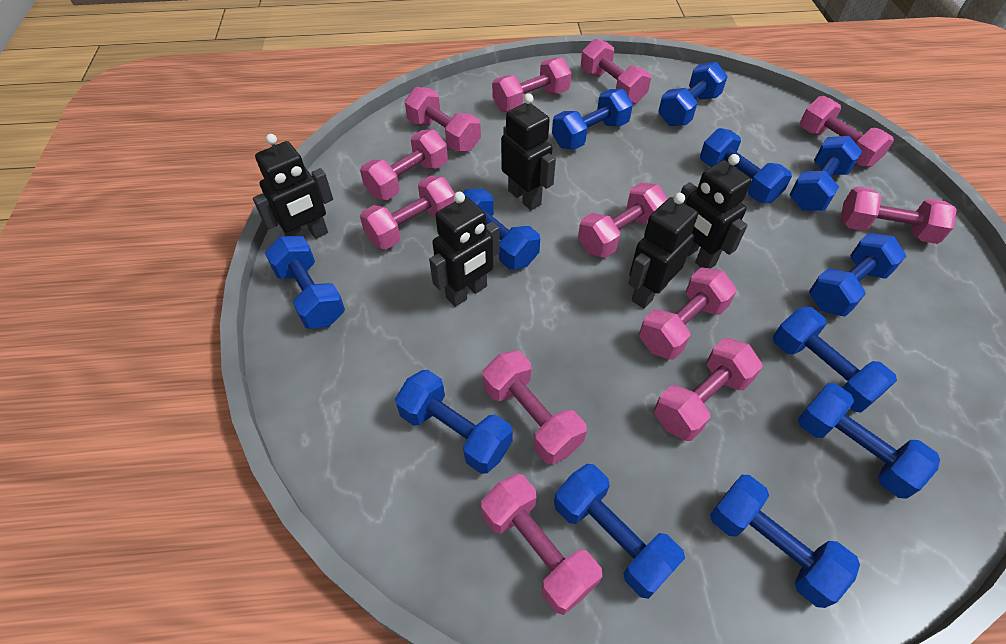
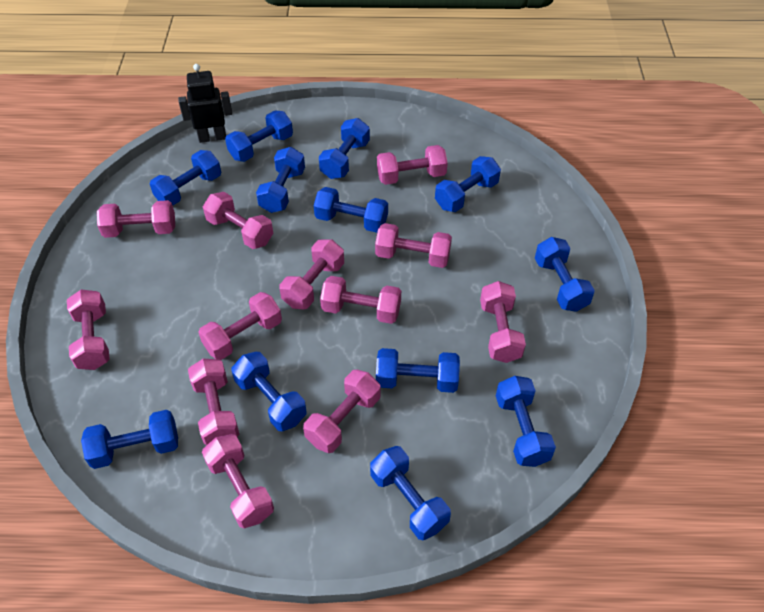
black robot: 5 -> 1

